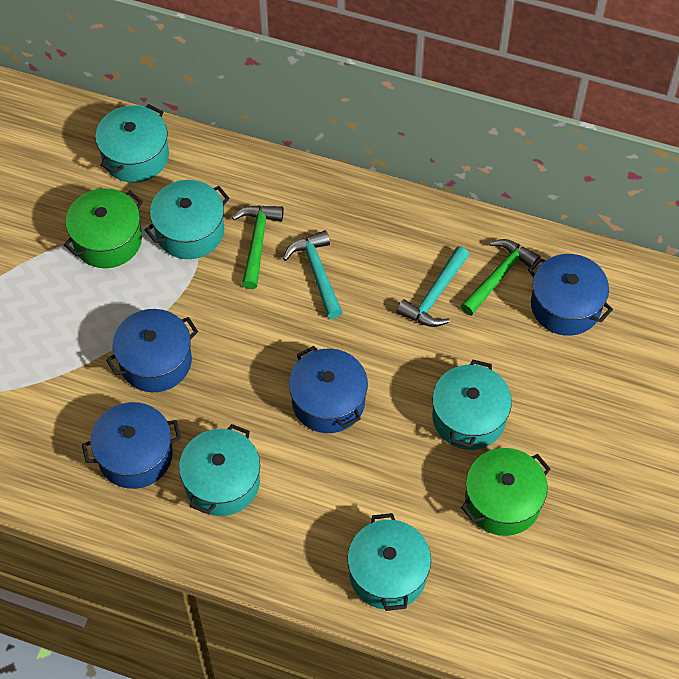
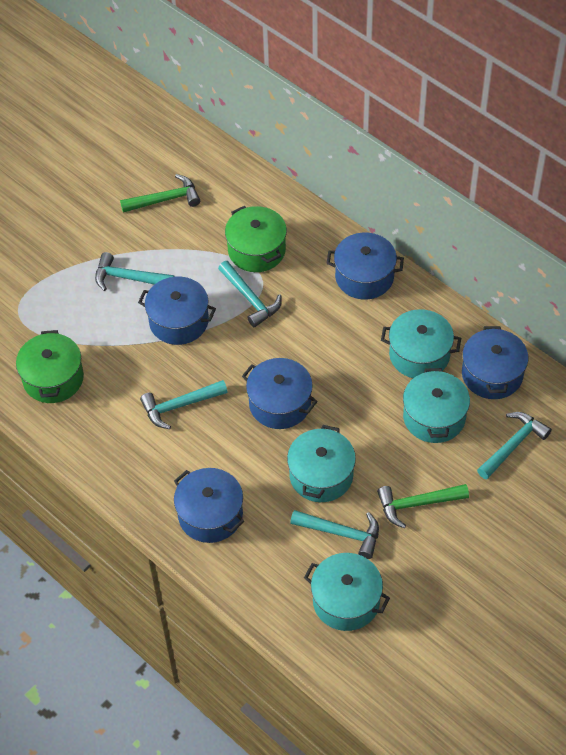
blue pot: 4 -> 5
turquoise hammer: 2 -> 5
turquoise pot: 5 -> 4

